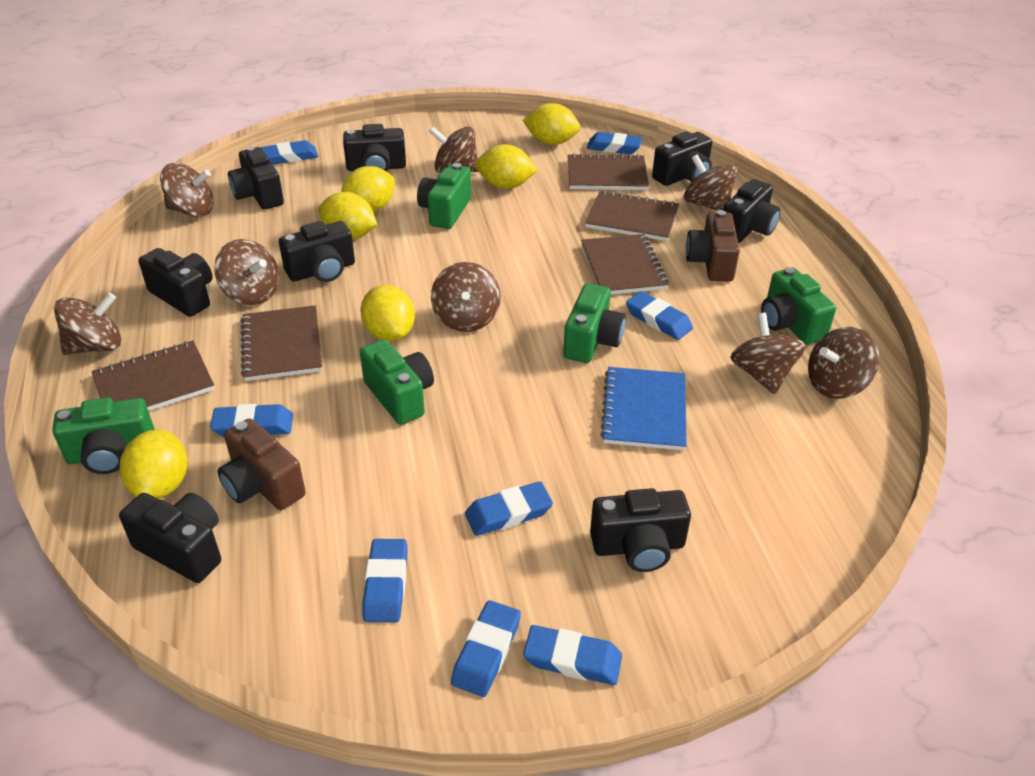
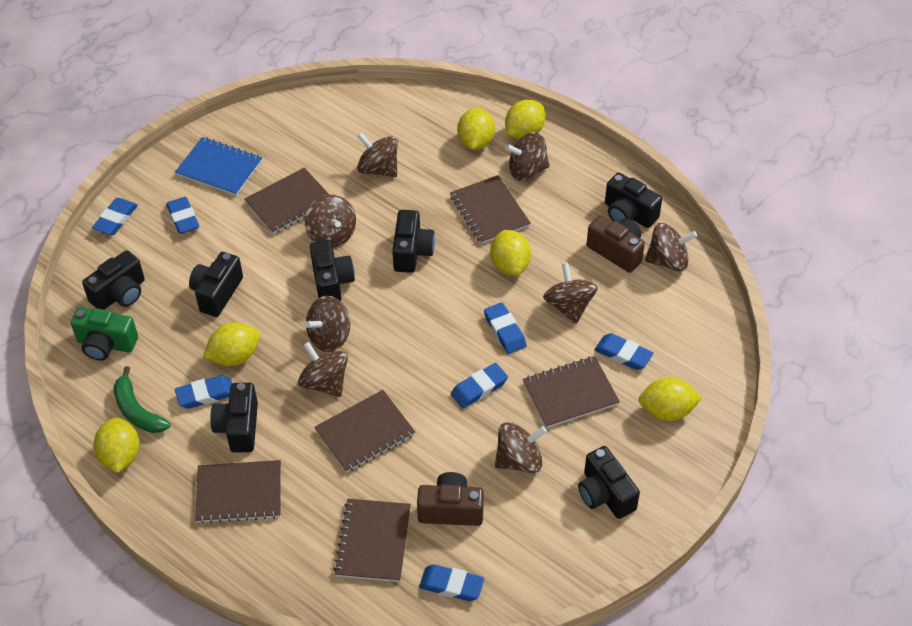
black camera: 8 -> 7
blue eraser: 8 -> 7
brown notebook: 5 -> 6
green banana: 0 -> 1
green camera: 5 -> 1

